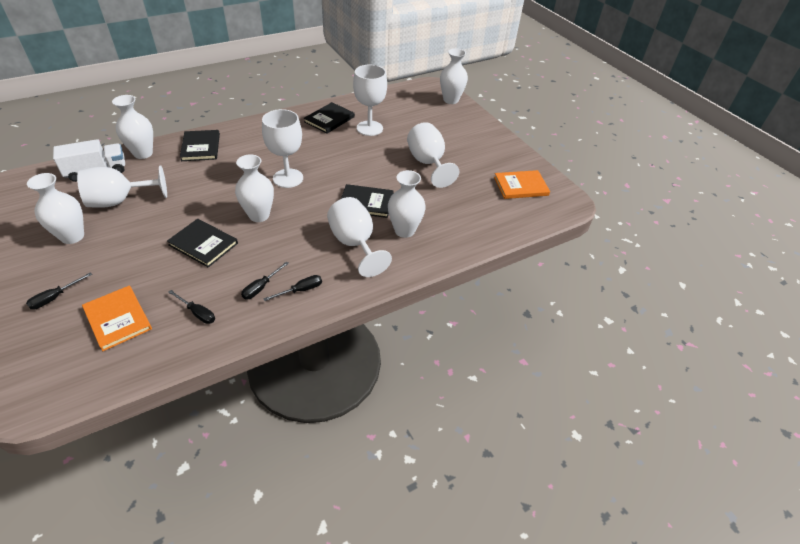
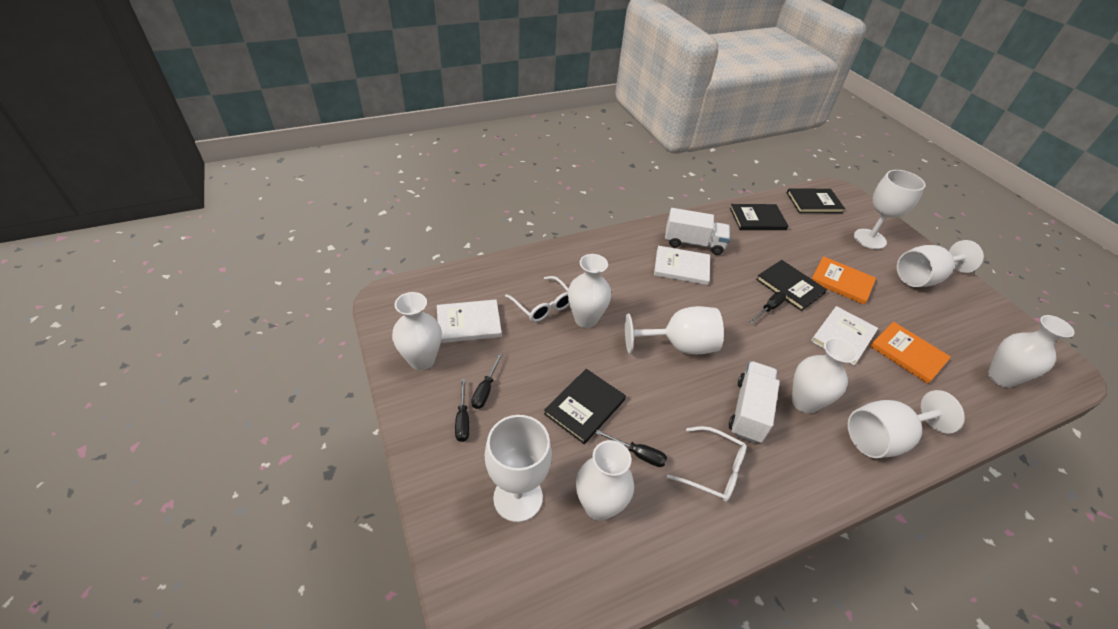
white book: 0 -> 3
white glasses: 0 -> 2
white truck: 1 -> 2

